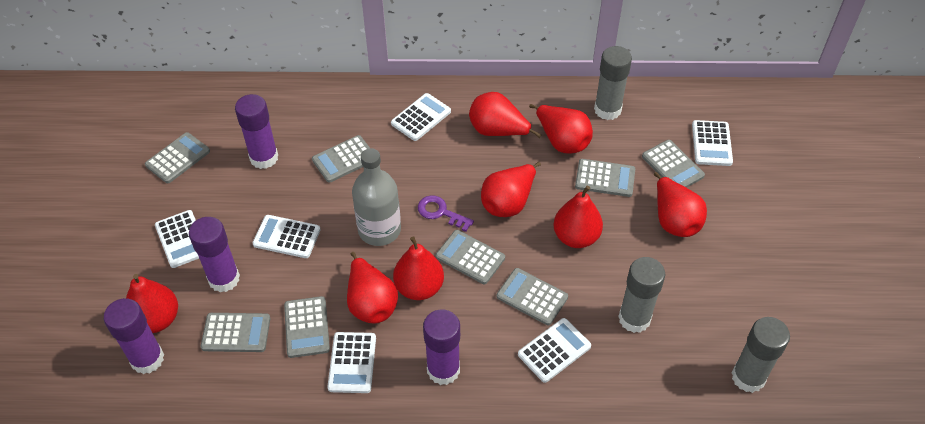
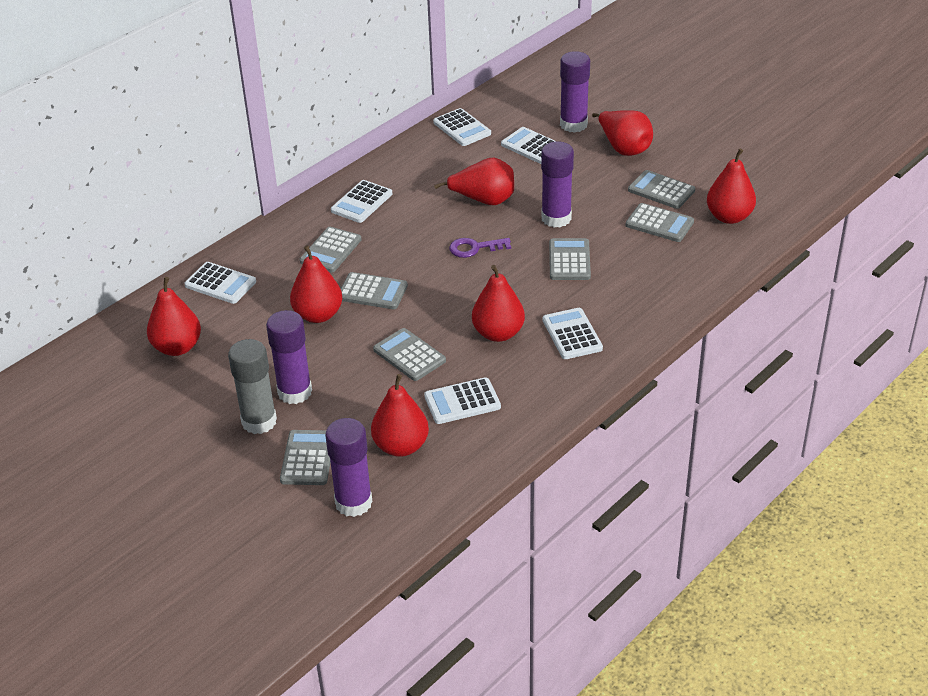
grey bottle: 1 -> 0
grey calculator: 8 -> 7
grey glue stick: 3 -> 1
red pear: 8 -> 7

